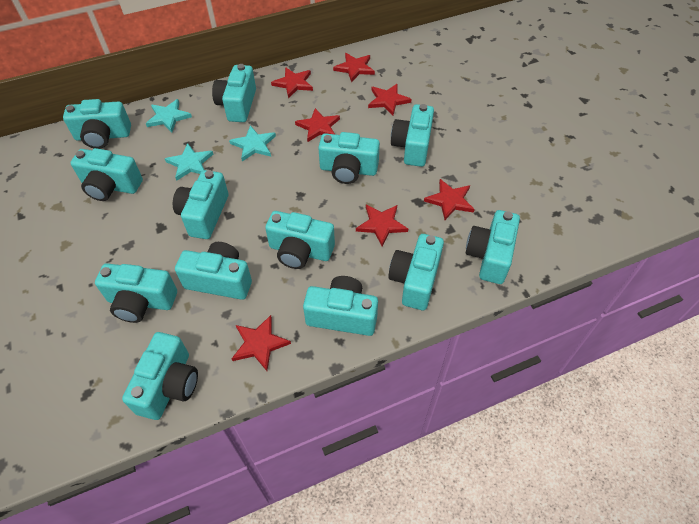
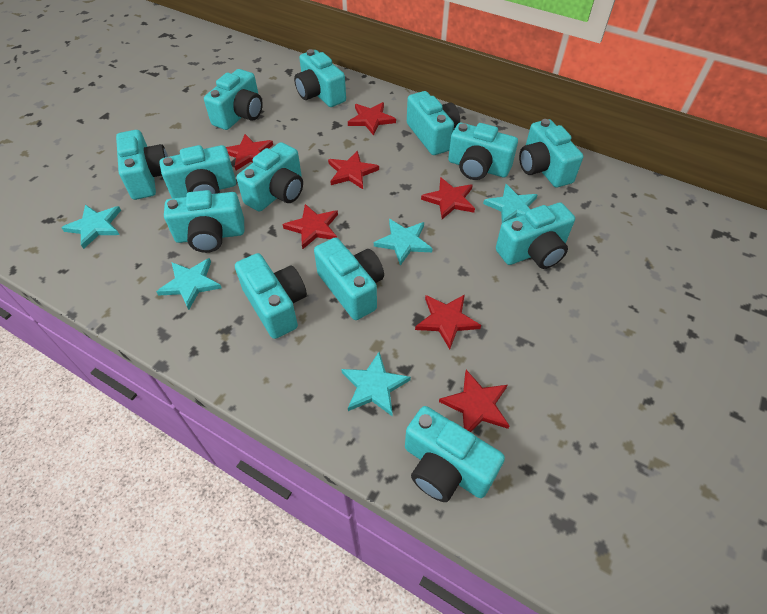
turquoise star: 3 -> 5

